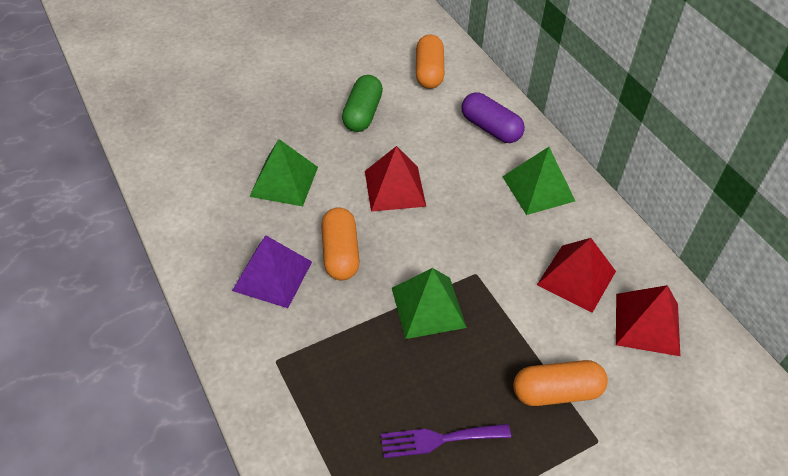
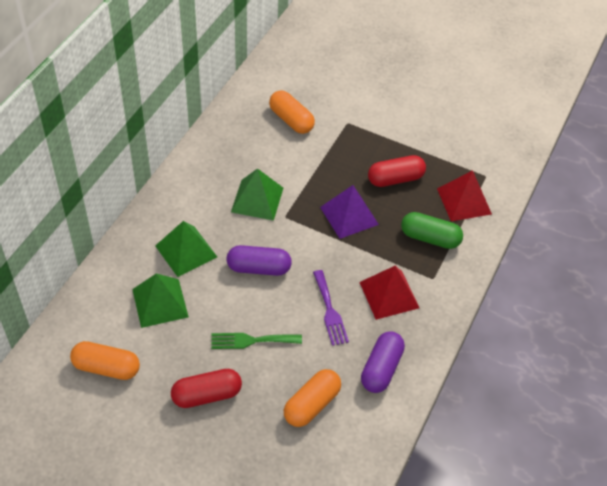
green fork: 0 -> 1
purple capsule: 1 -> 2
red capsule: 0 -> 2
red pyramid: 3 -> 2

